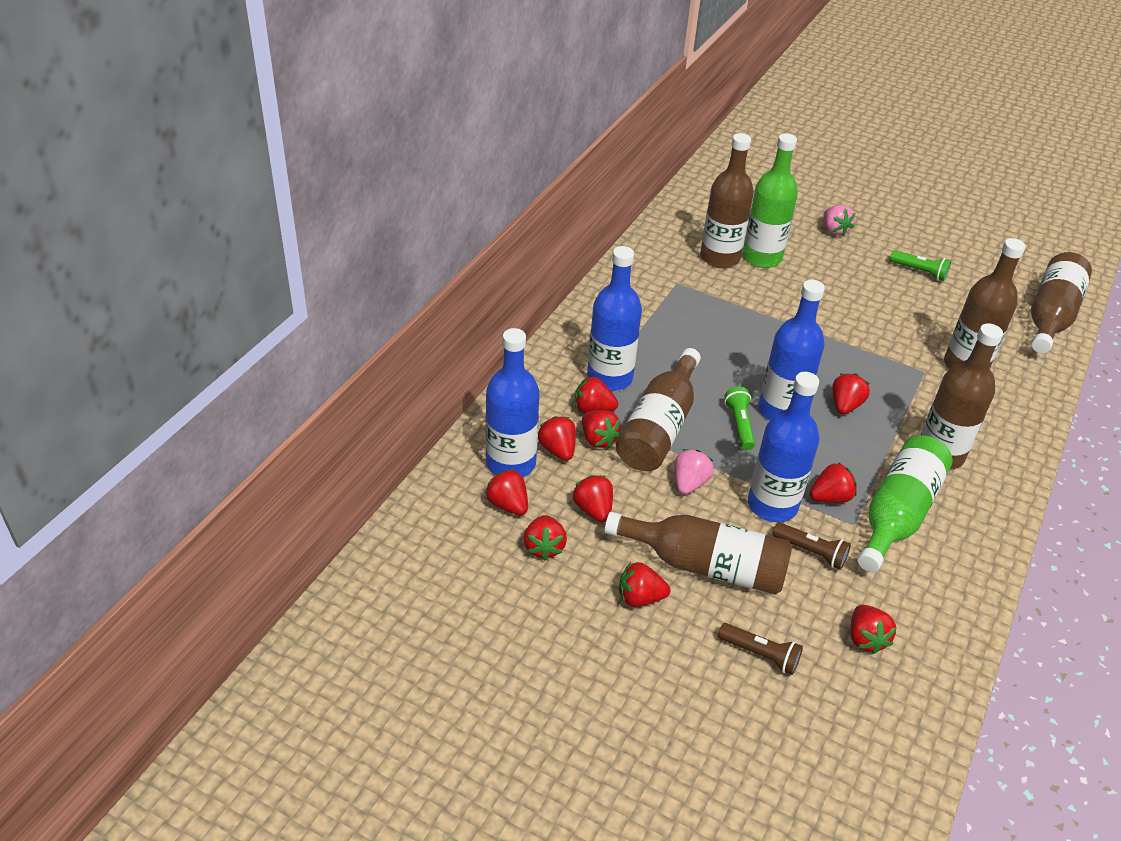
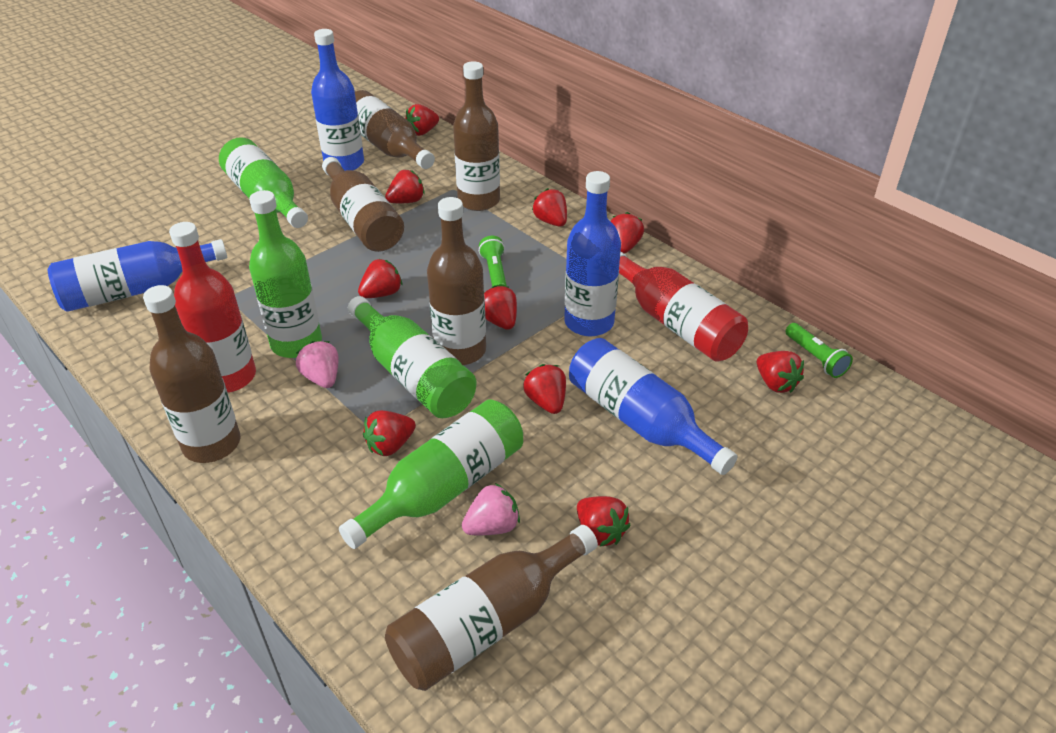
brown flashlight: 2 -> 0
green bottle: 2 -> 4
red bottle: 0 -> 2

